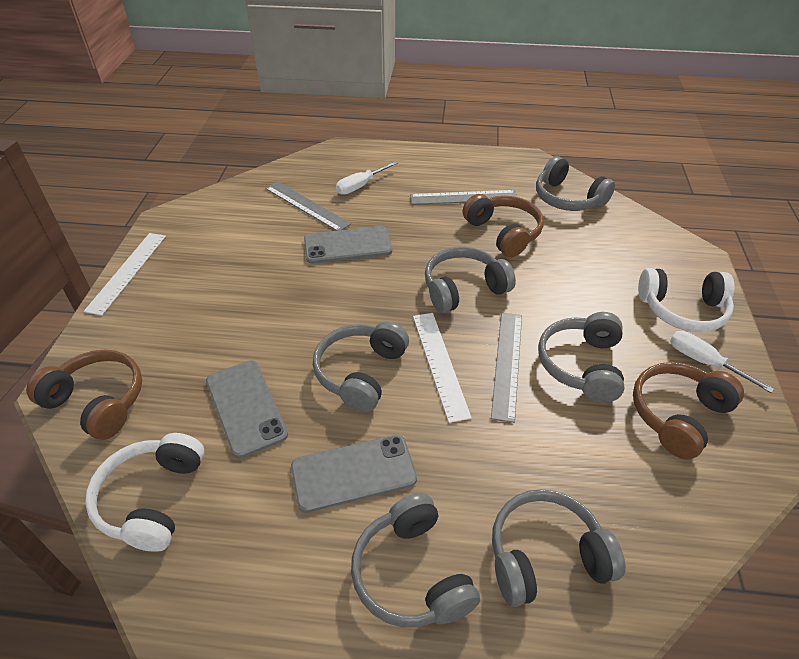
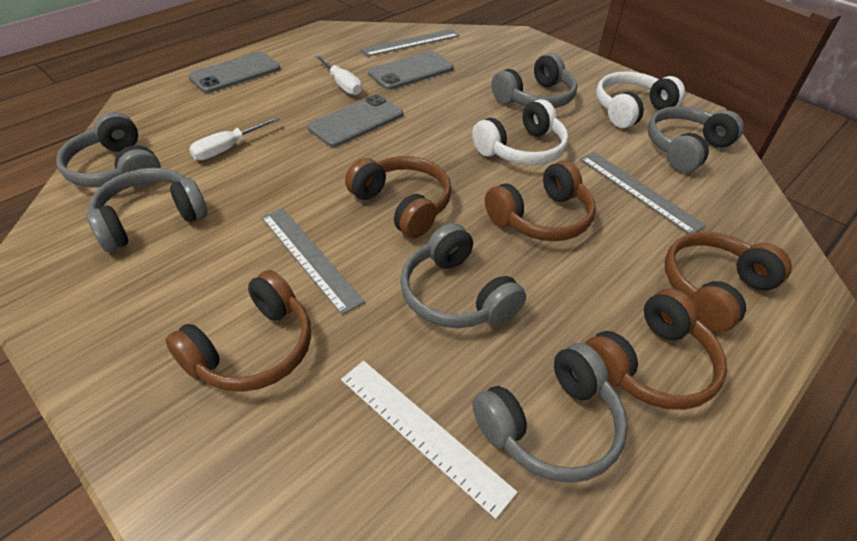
brown headphones: 3 -> 5
white ruler: 2 -> 1

